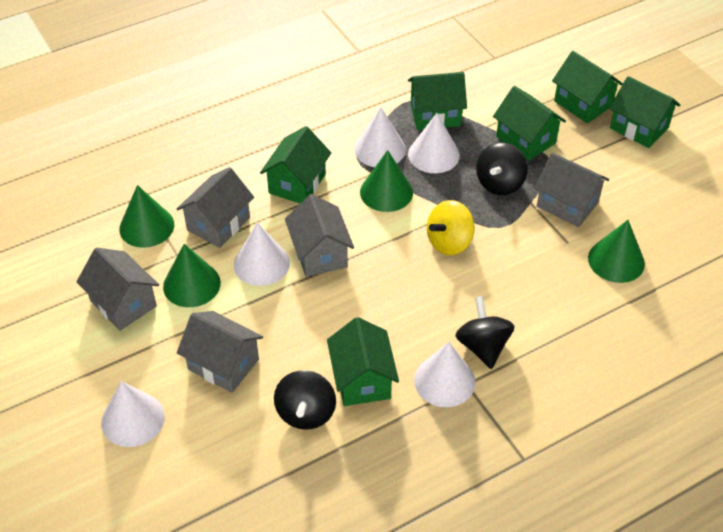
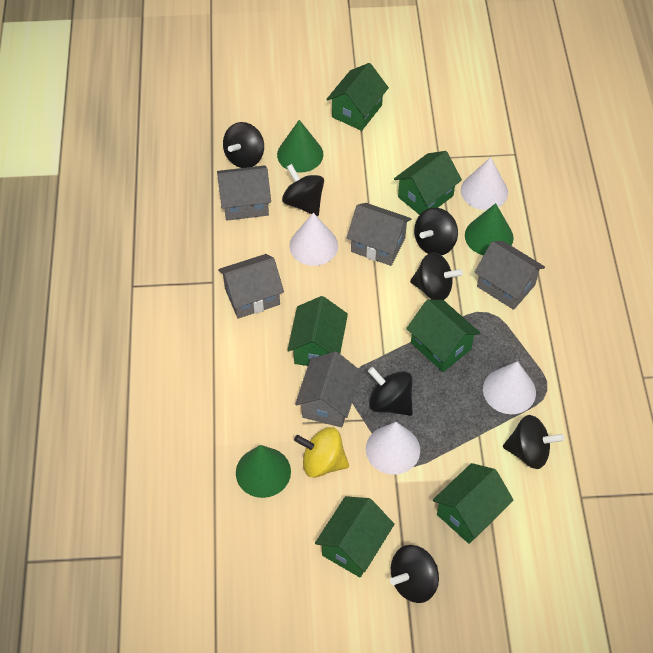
black spinning top: 3 -> 7
green cone: 4 -> 3
white cone: 5 -> 4

